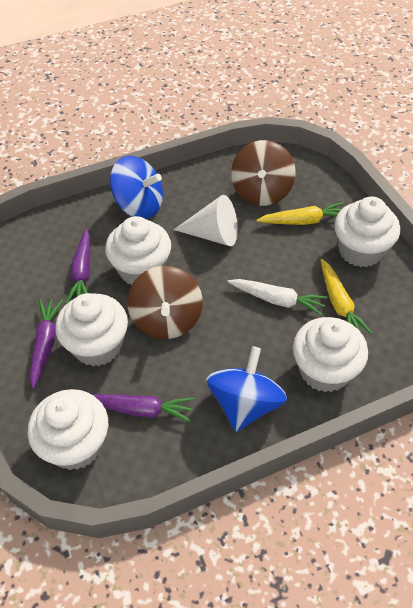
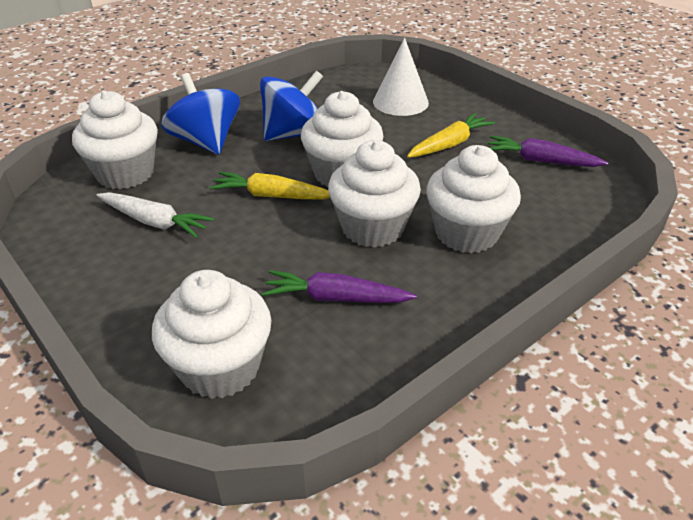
brown spinning top: 2 -> 0
purple carrot: 3 -> 2

